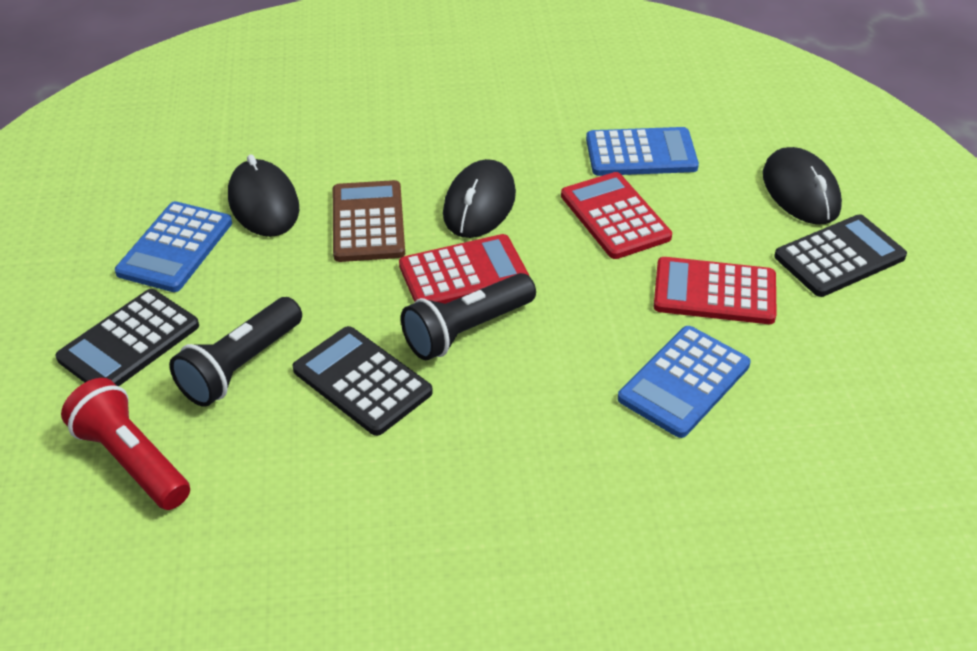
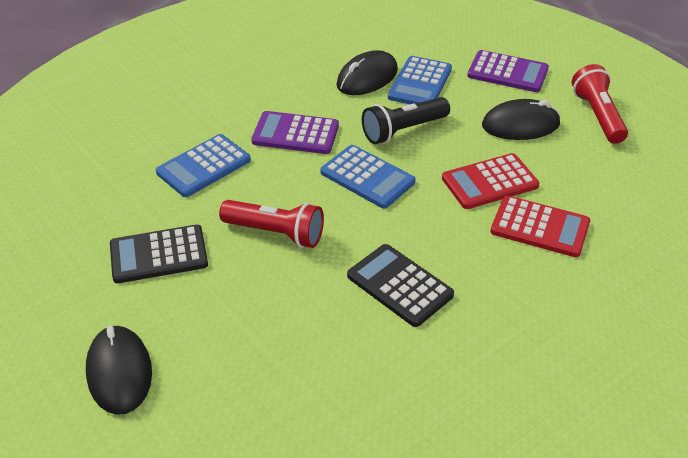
black calculator: 3 -> 2
black flashlight: 2 -> 1
brown calculator: 1 -> 0
purple calculator: 0 -> 2
red calculator: 3 -> 2
red flashlight: 1 -> 2

